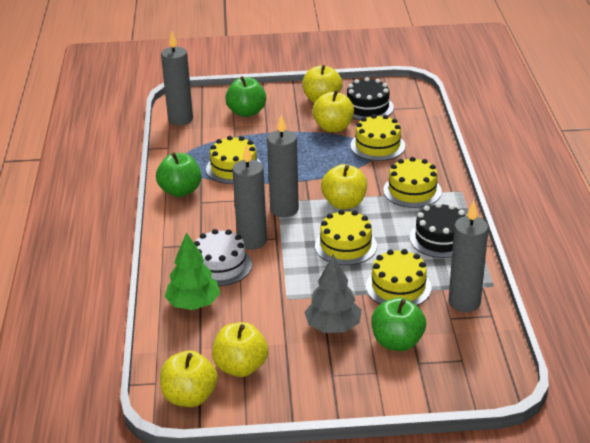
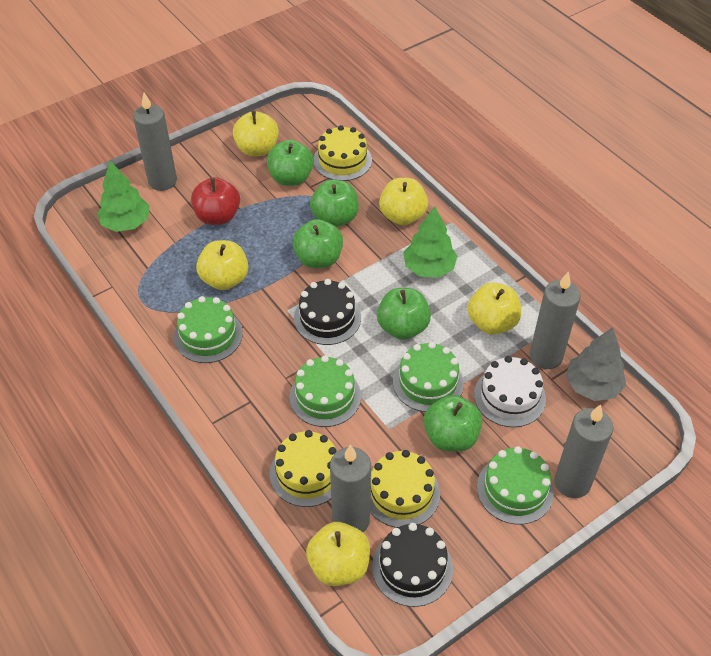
green apple: 3 -> 5
green cake: 0 -> 4
green tree: 1 -> 2
red apple: 0 -> 1
yellow cake: 5 -> 3

